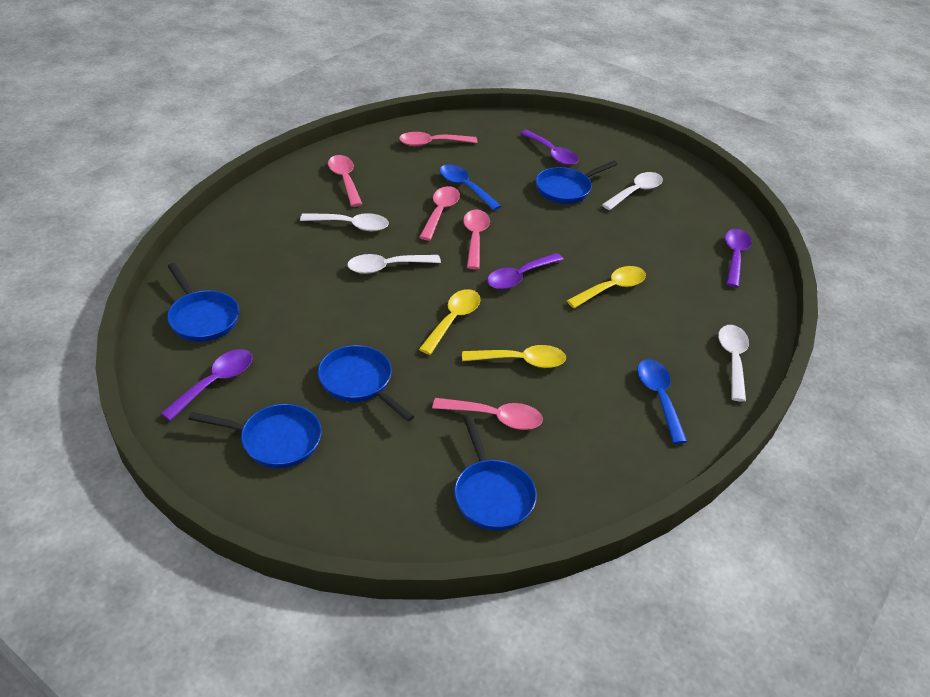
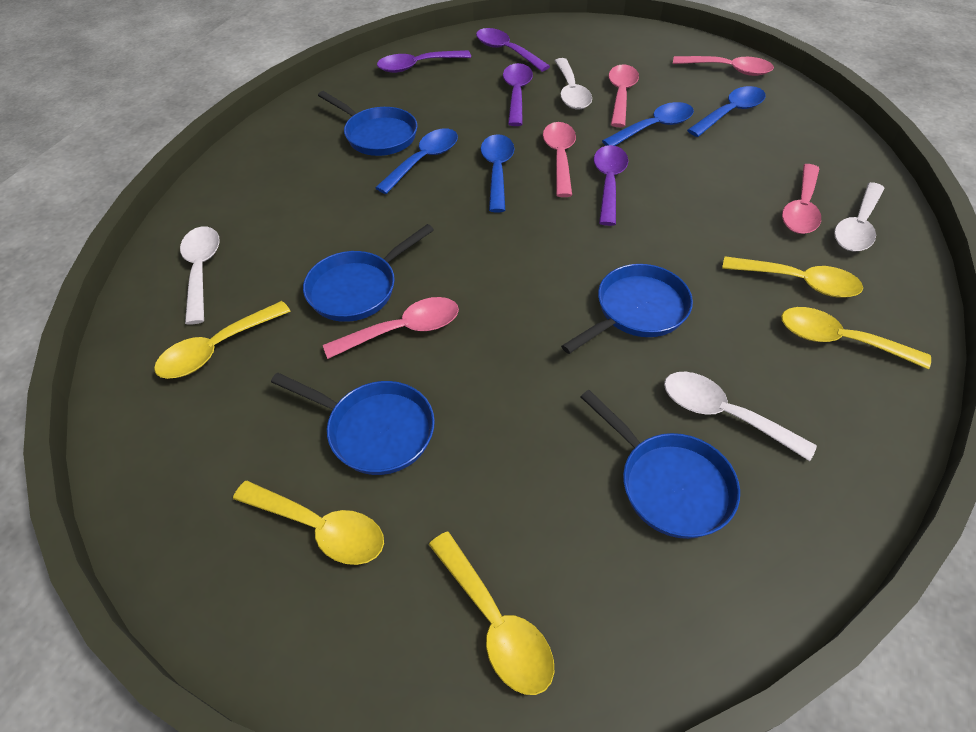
blue spoon: 2 -> 4
yellow spoon: 3 -> 5

